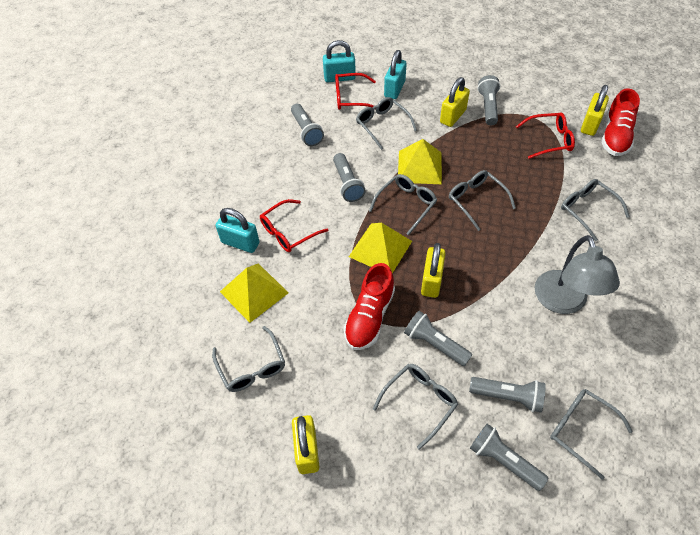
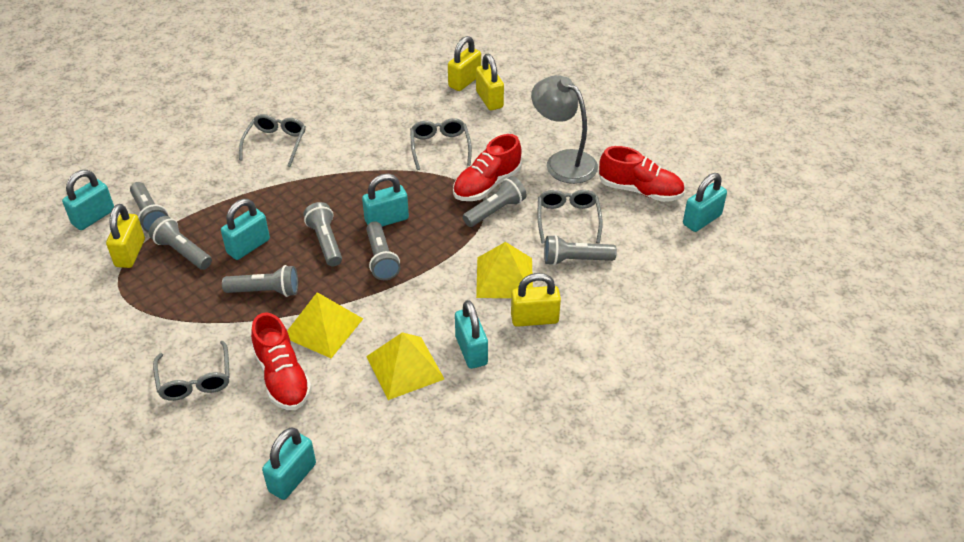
grey flashlight: 6 -> 7
grey glasses: 7 -> 4
red glasses: 3 -> 0
red shoe: 2 -> 3
turquoise padlock: 3 -> 6

